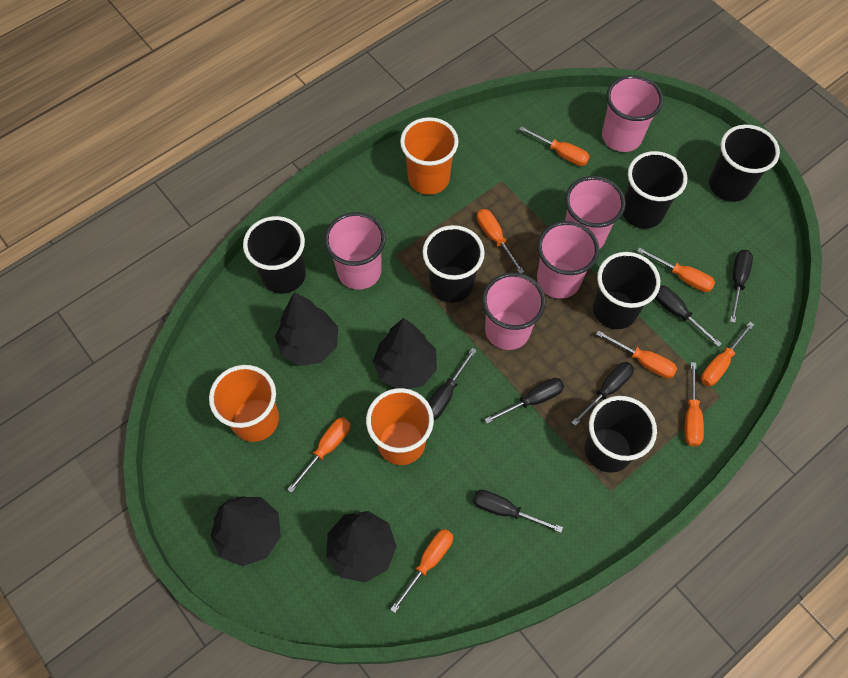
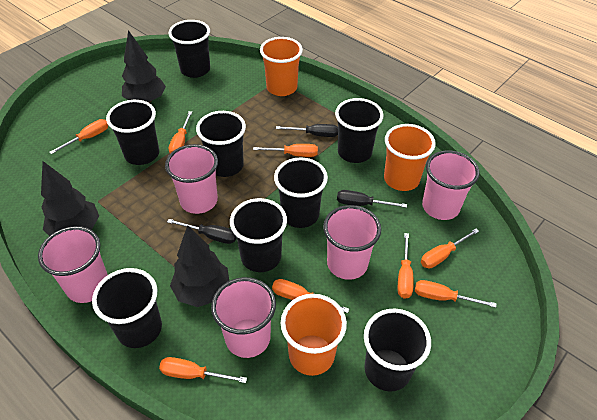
black cup: 6 -> 8
black screwdriver: 6 -> 3
black tree: 4 -> 3

